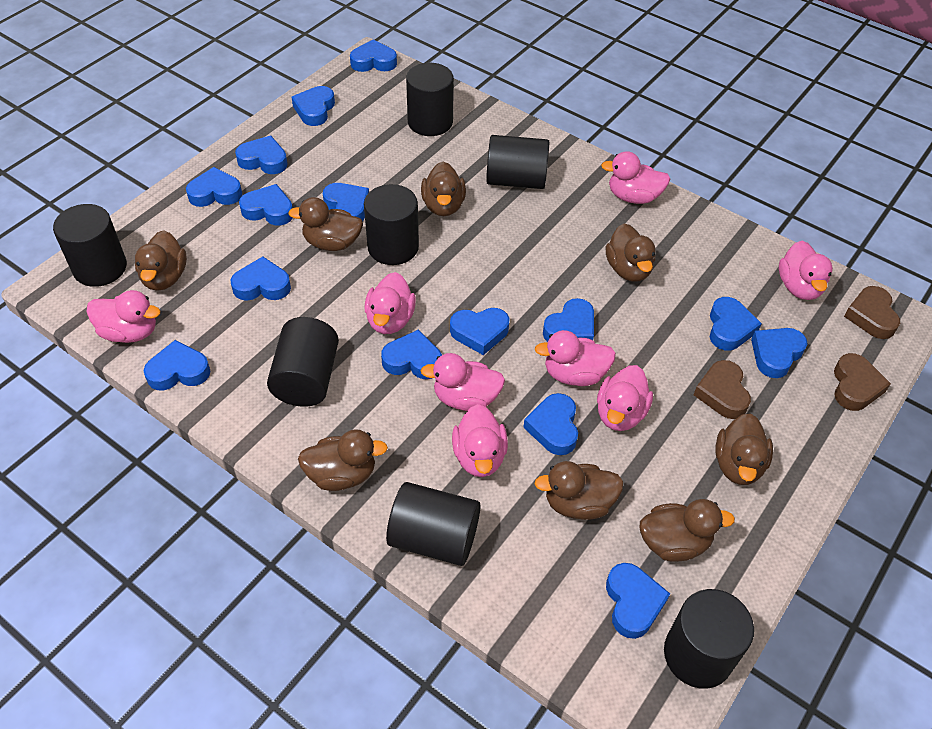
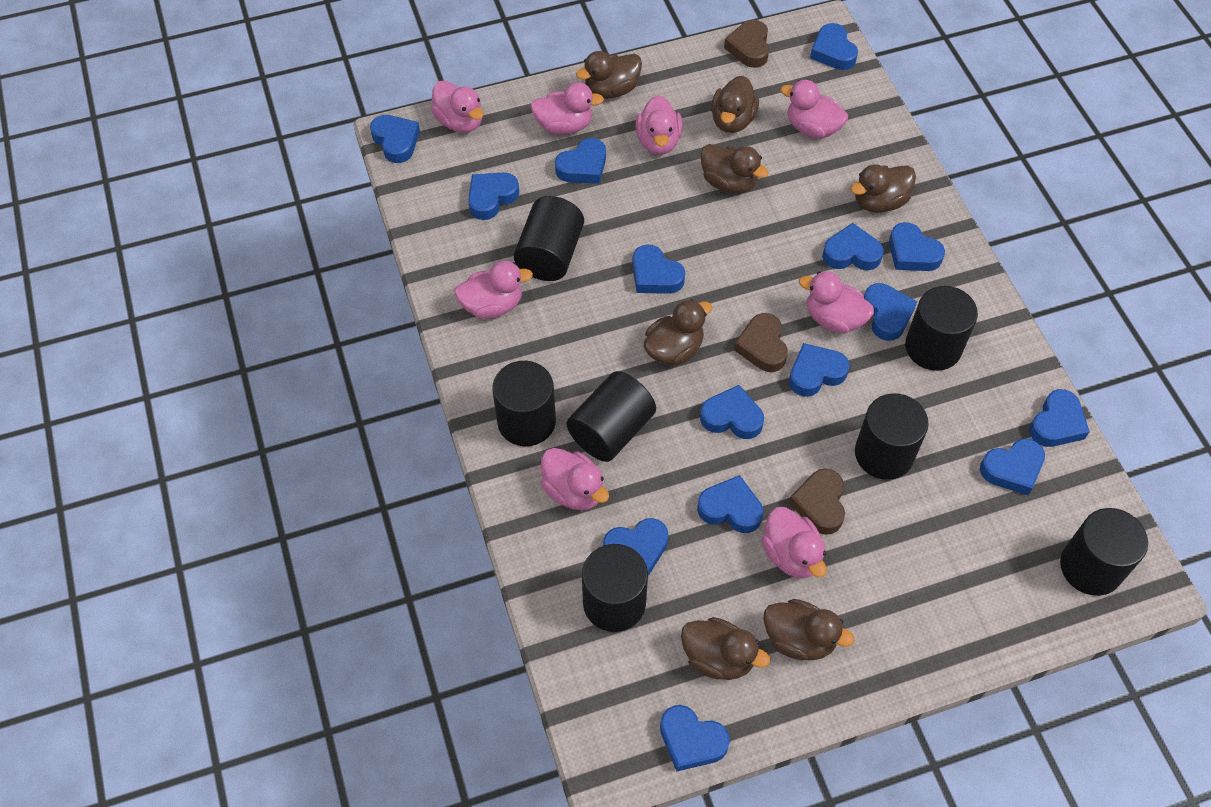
brown duck: 8 -> 7

